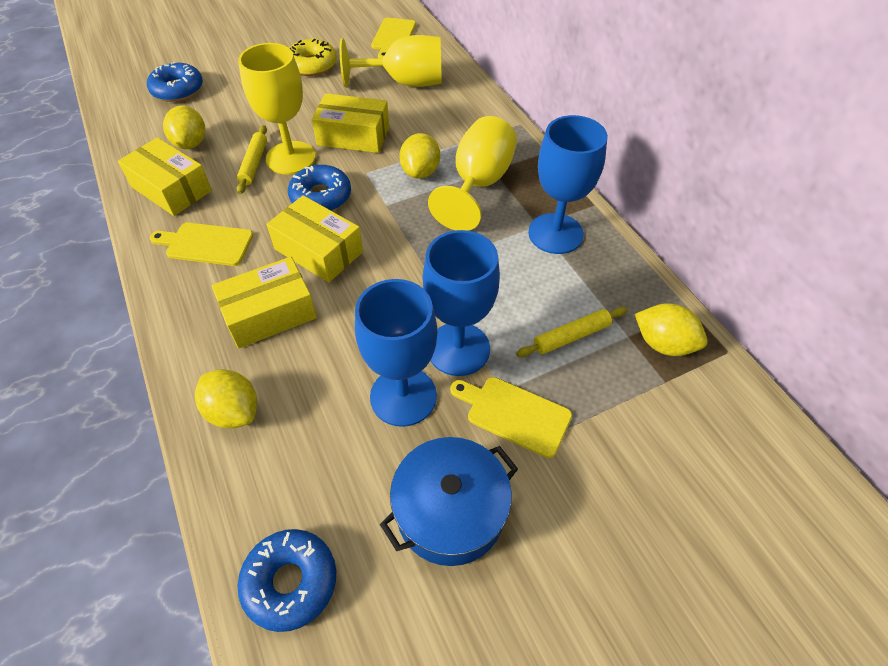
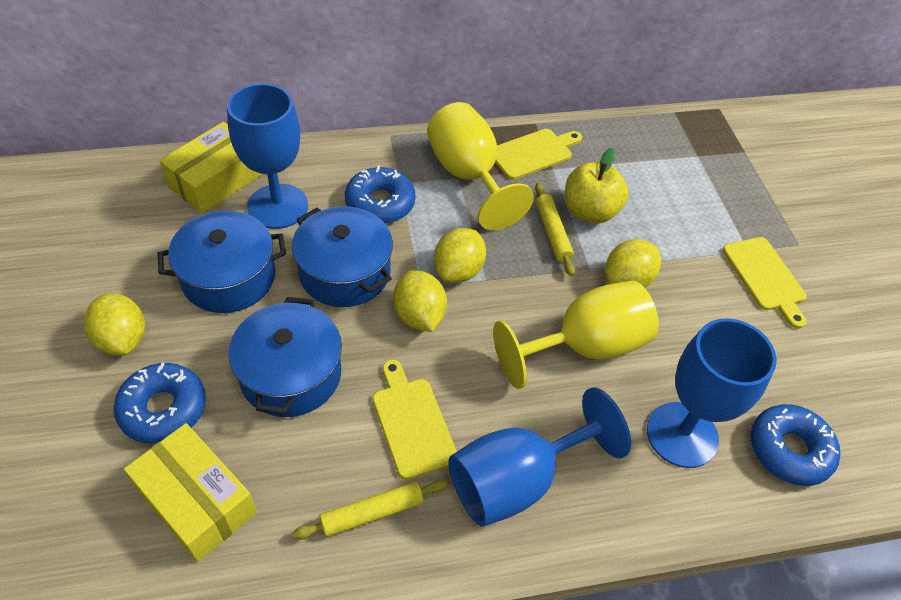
blue pot: 1 -> 3
yellow apple: 0 -> 1
yellow box: 4 -> 2
yellow donut: 1 -> 0
yellow goblet: 3 -> 2

